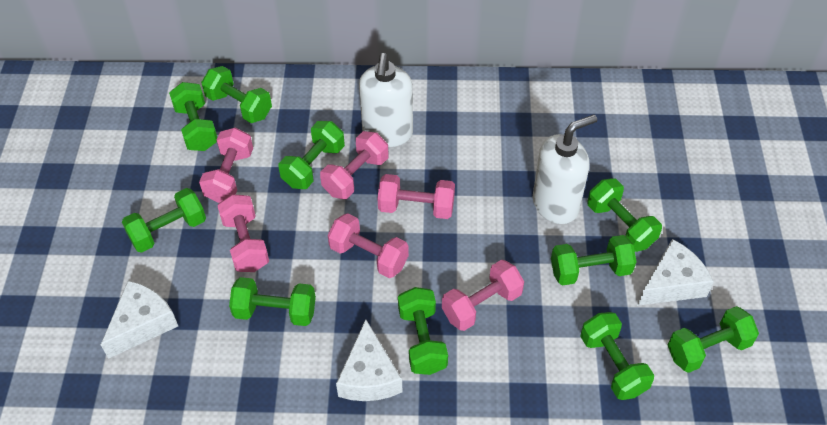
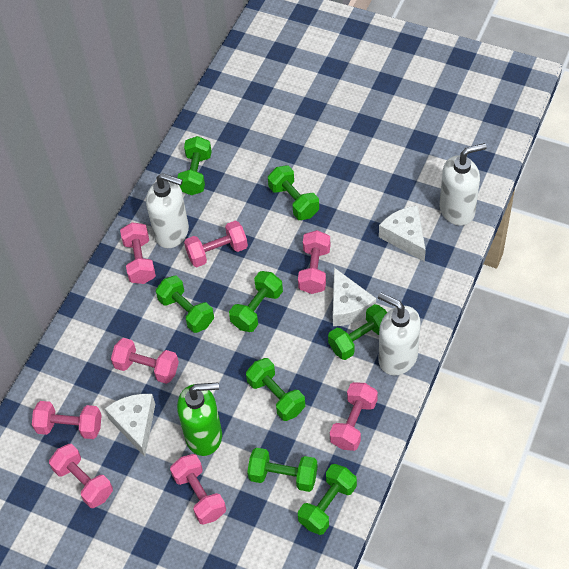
green dumbbell: 10 -> 8
green soap dispenser: 0 -> 1
pink dumbbell: 6 -> 8
white soap dispenser: 2 -> 3

